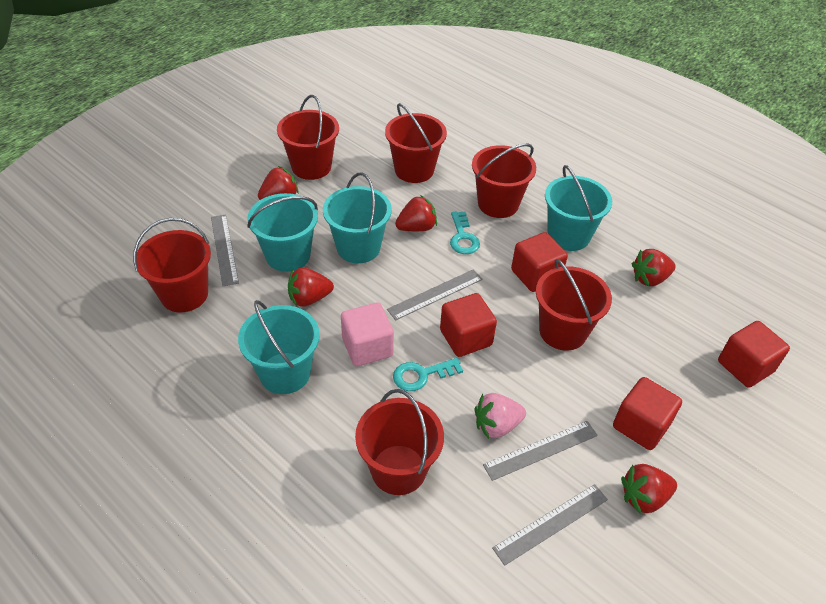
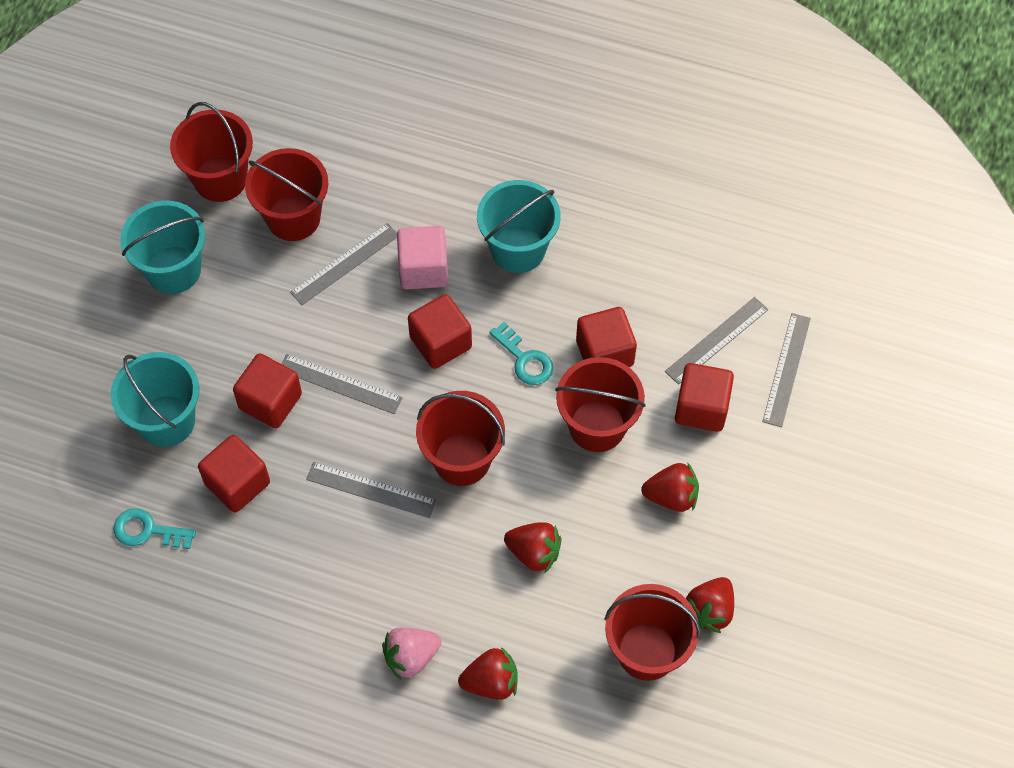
grey ruler: 4 -> 5
red bucket: 6 -> 5
red cube: 4 -> 5
red strawberry: 5 -> 4
turquoise bucket: 4 -> 3

